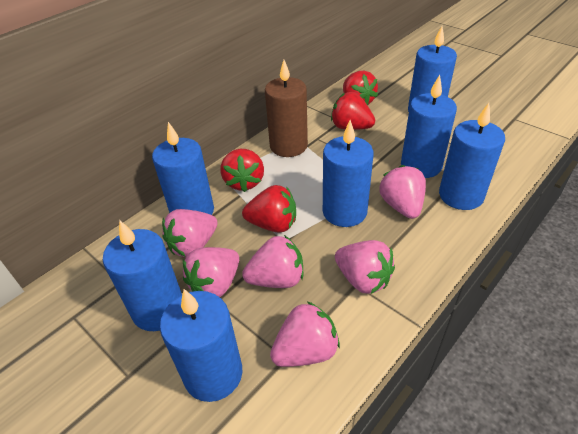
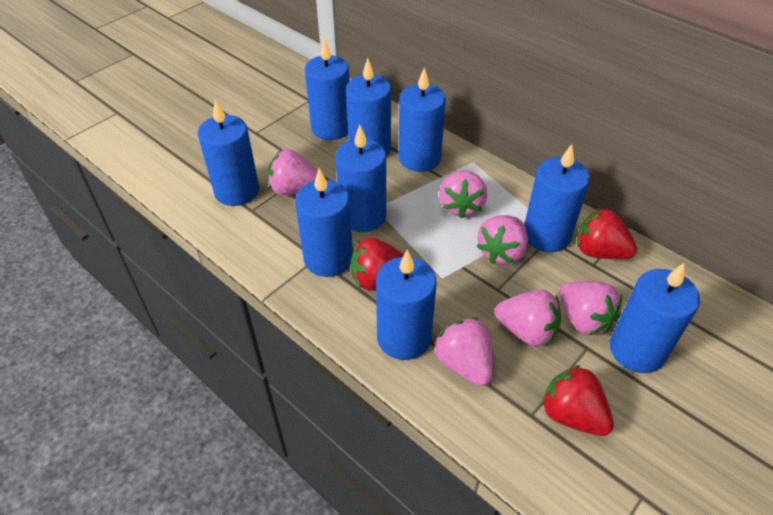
blue candle: 7 -> 9
brown candle: 1 -> 0
red strawberry: 4 -> 3

